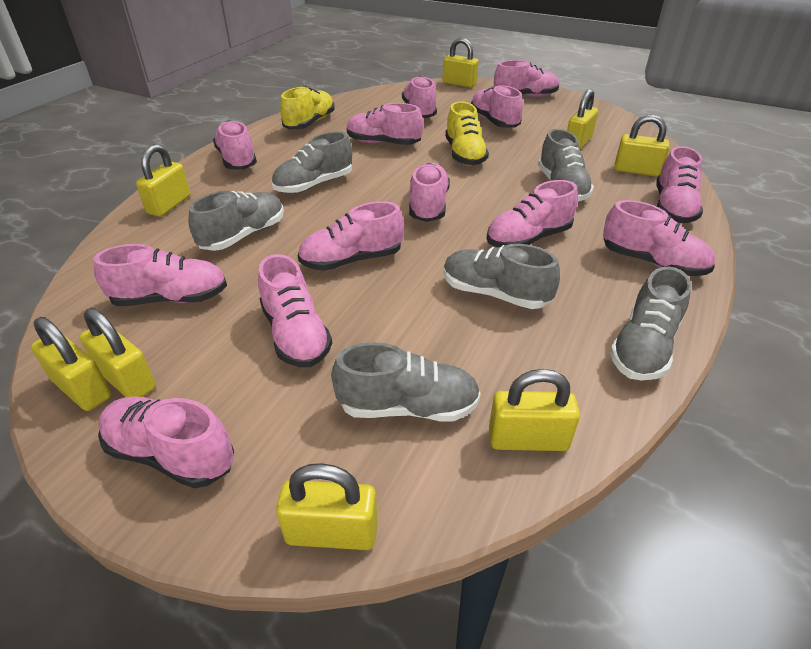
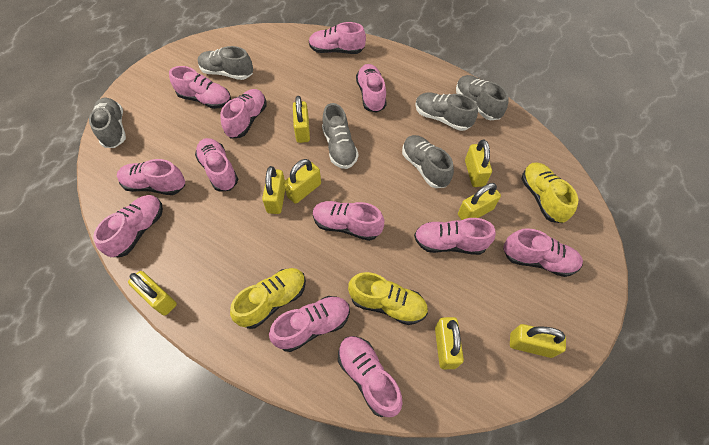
pink shoe: 13 -> 12
yellow shoe: 2 -> 3

